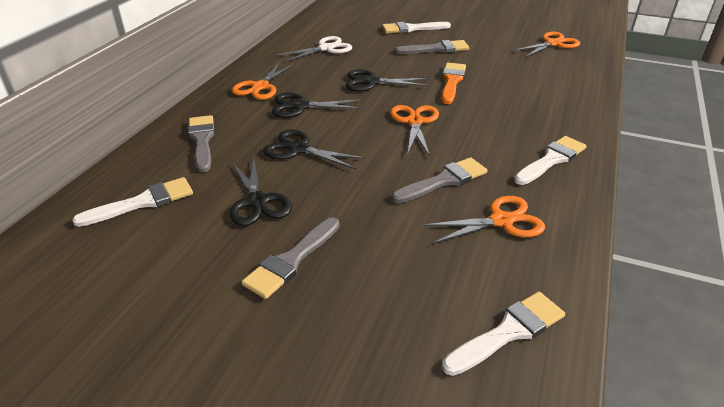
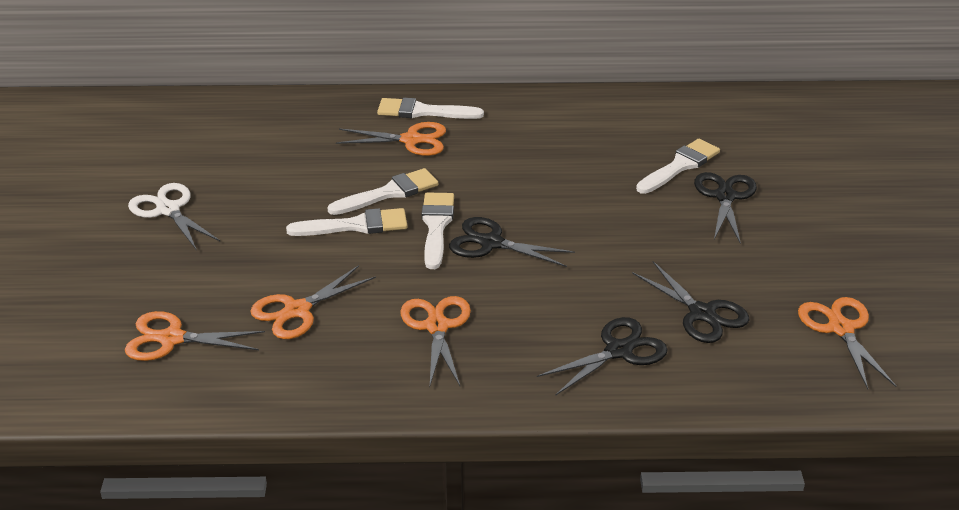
grey brush: 4 -> 0
orange brush: 1 -> 0
orange scissors: 4 -> 5
white brush: 4 -> 5

